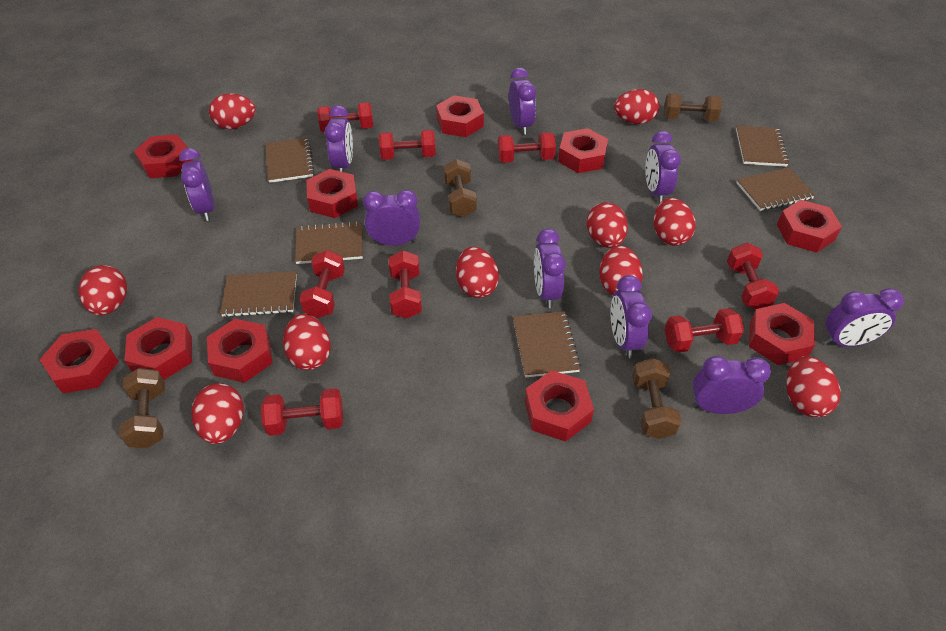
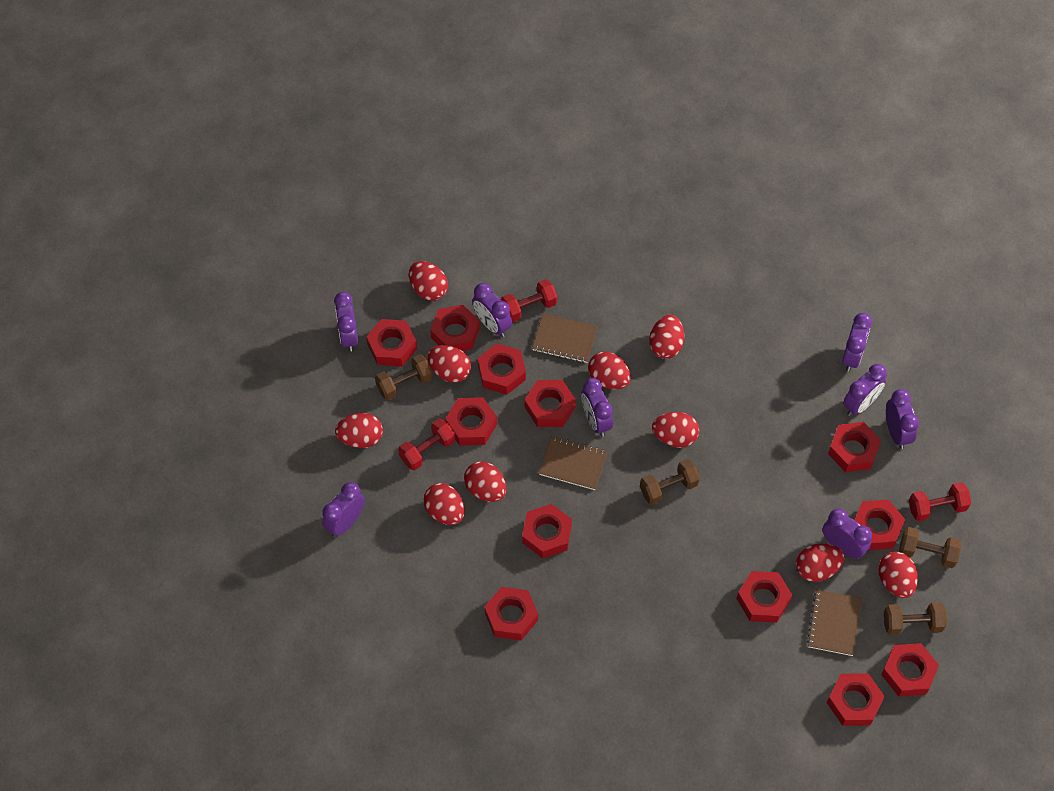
brown notebook: 6 -> 3
purple clock: 9 -> 8
red dumbbell: 8 -> 3
red nut: 10 -> 12

